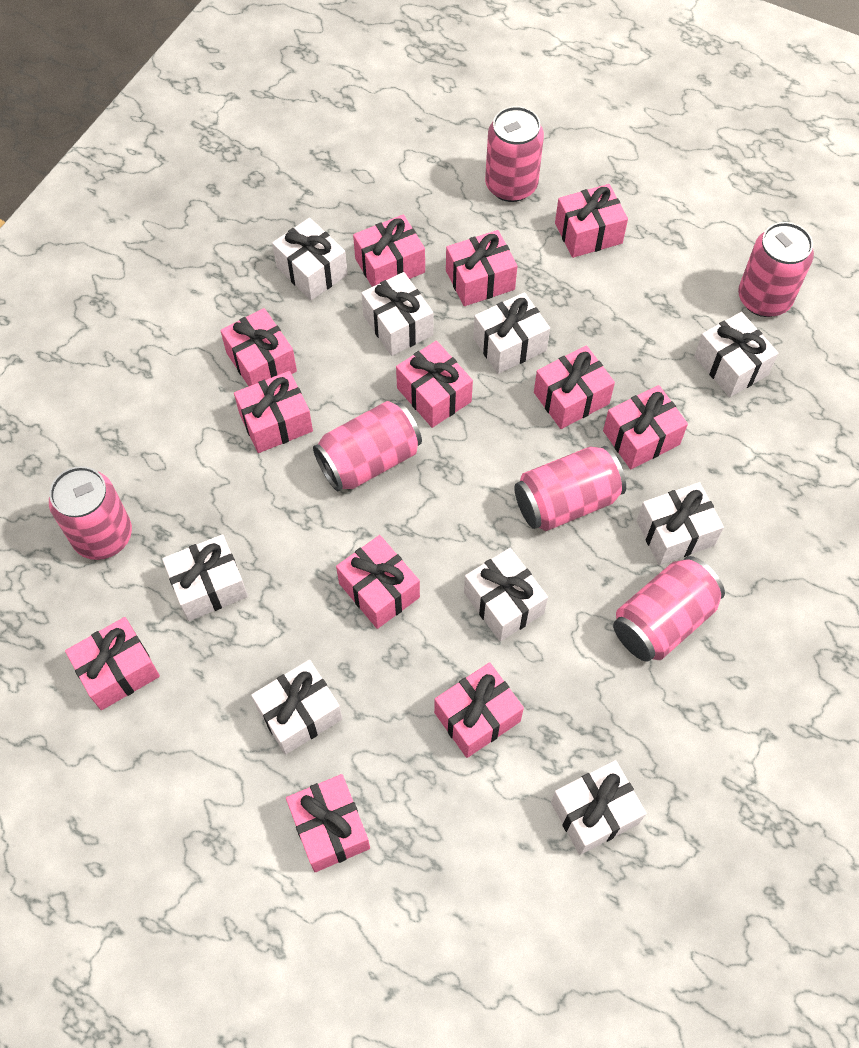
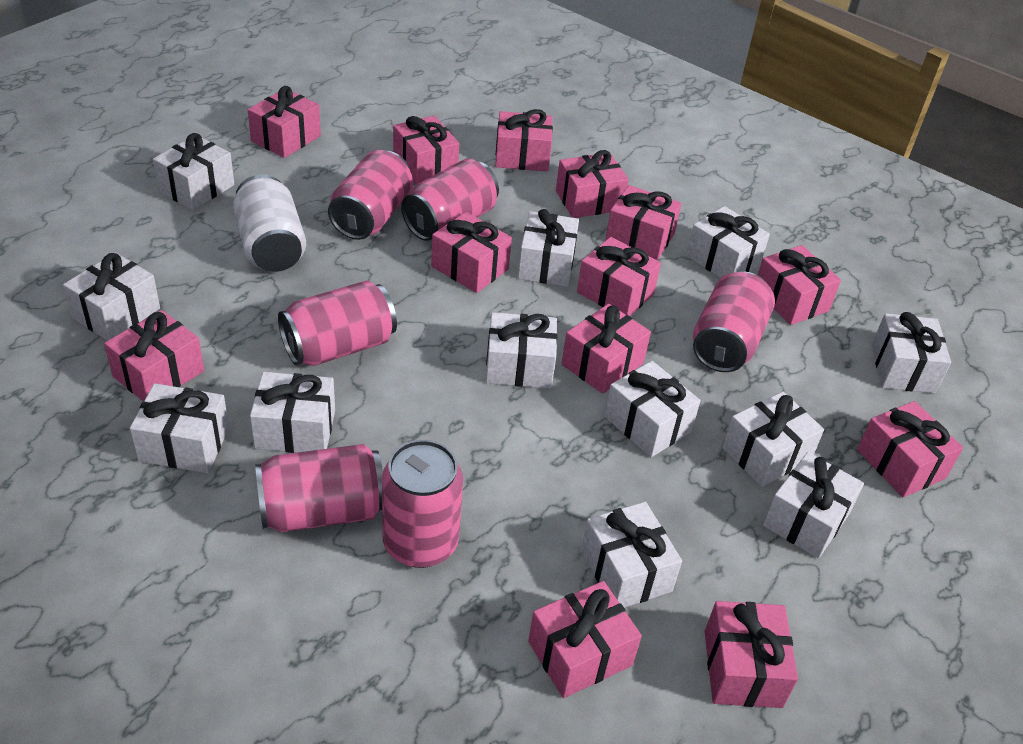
pink gift: 12 -> 13
white can: 0 -> 1
white gift: 9 -> 12

